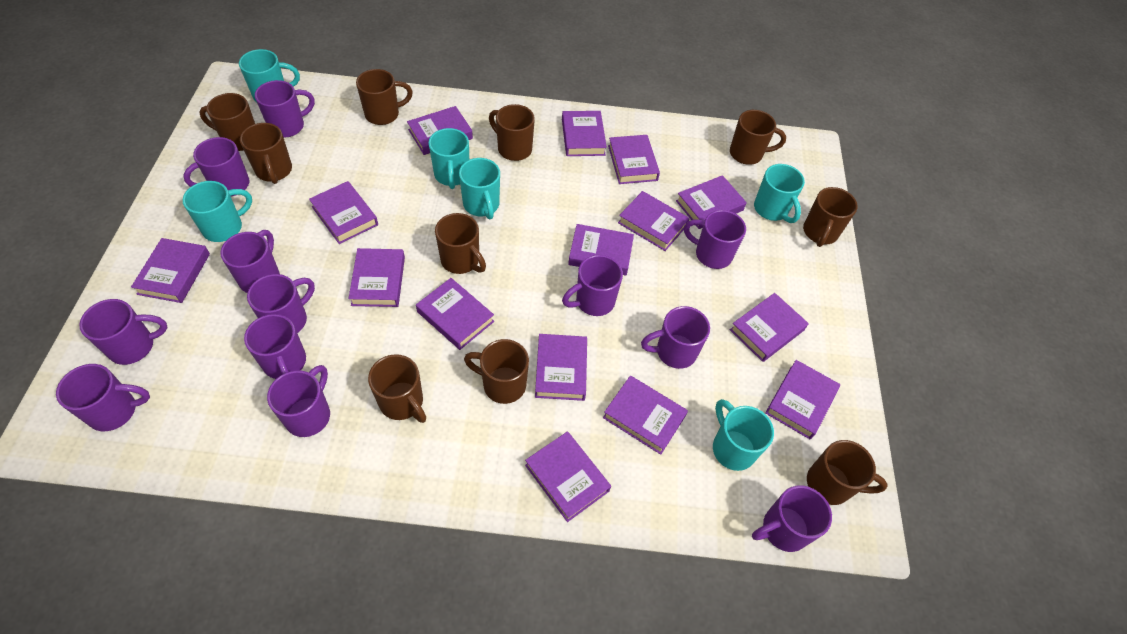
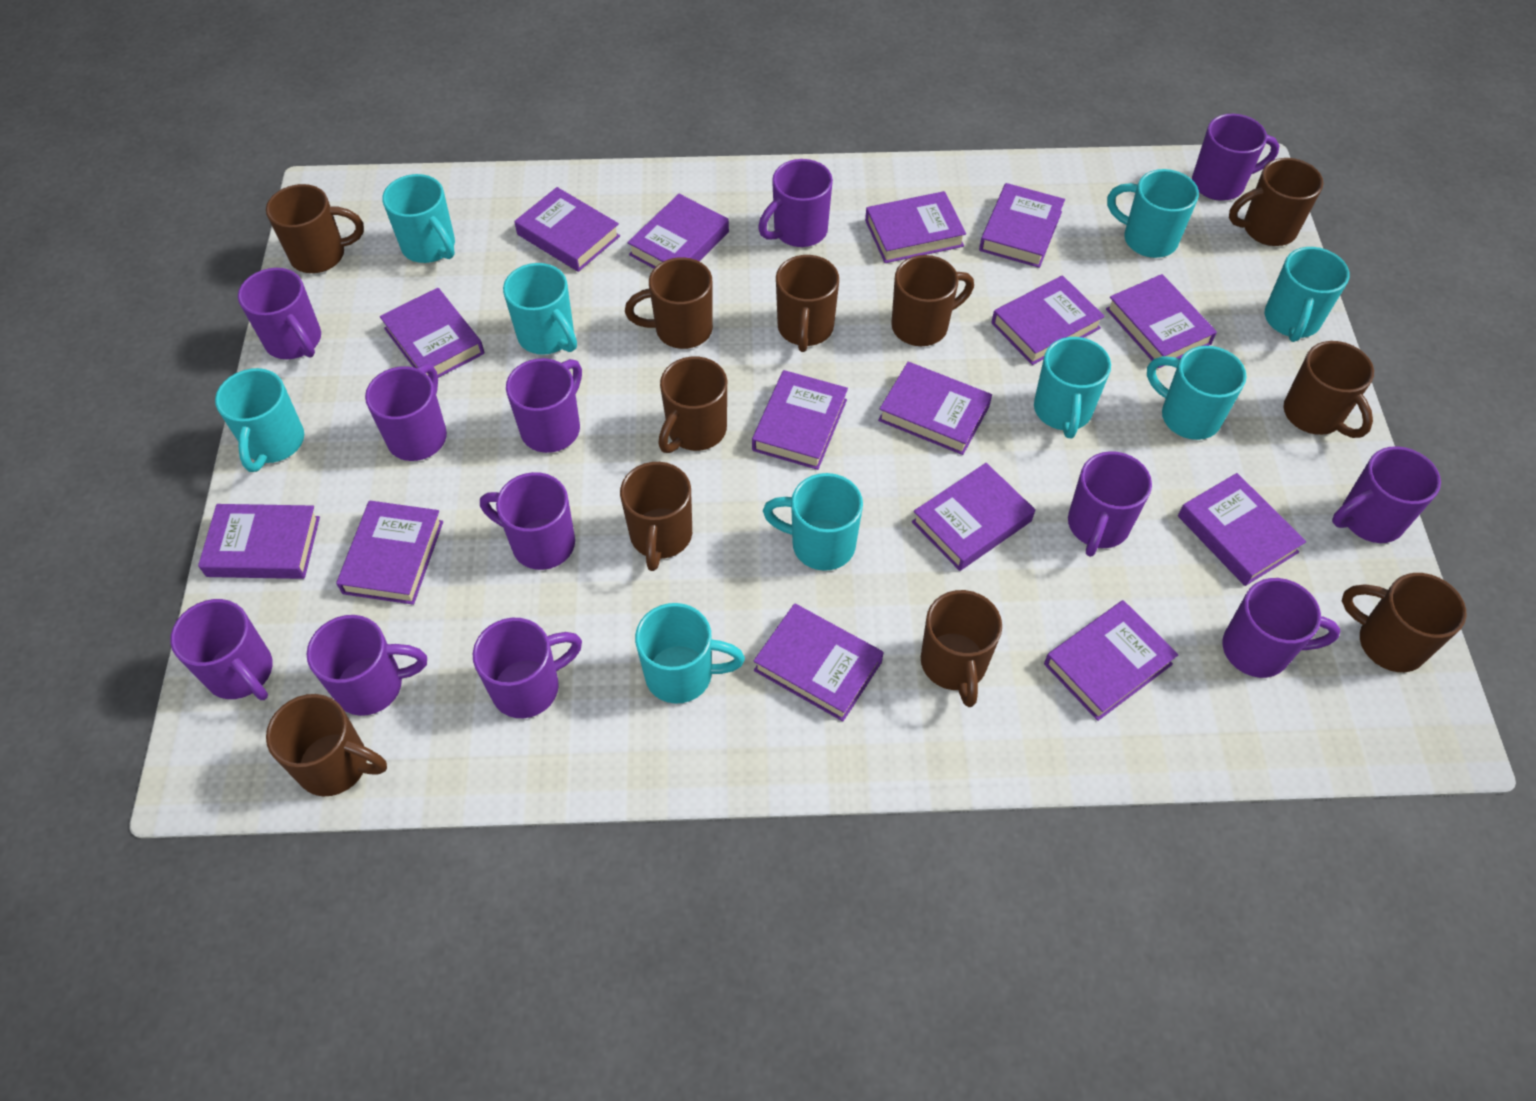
brown mug: 10 -> 11
turquoise mug: 6 -> 9

